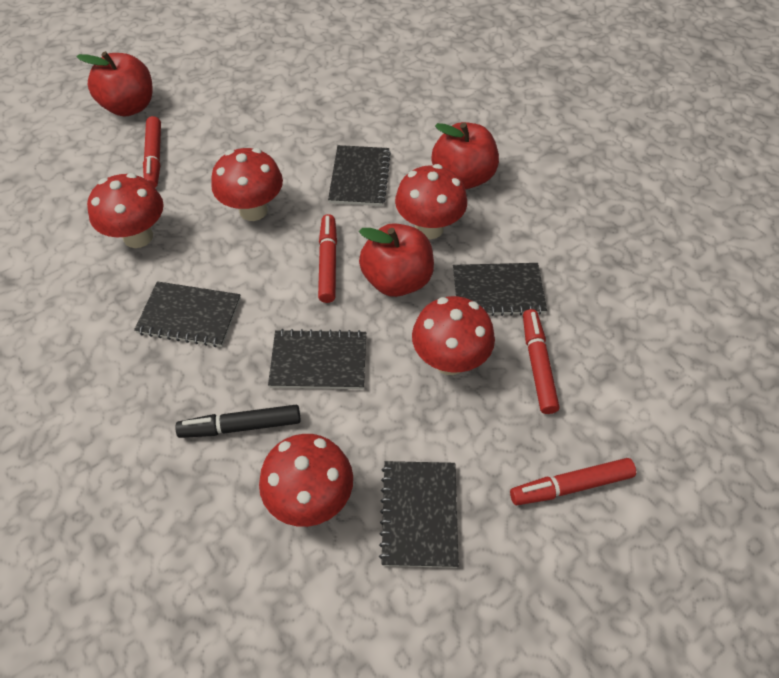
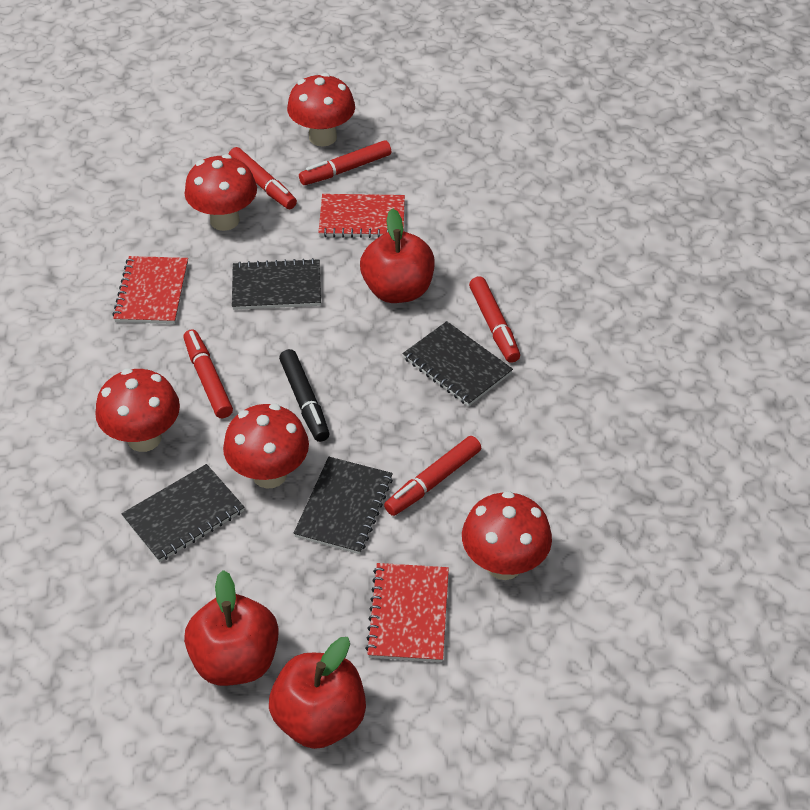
black notebook: 5 -> 4
red marker: 4 -> 5
red notebook: 0 -> 3

